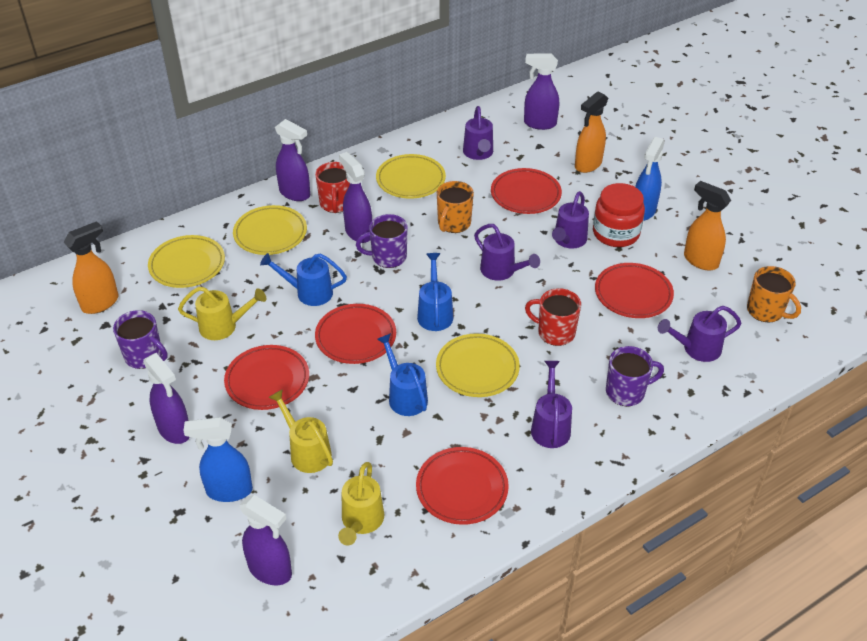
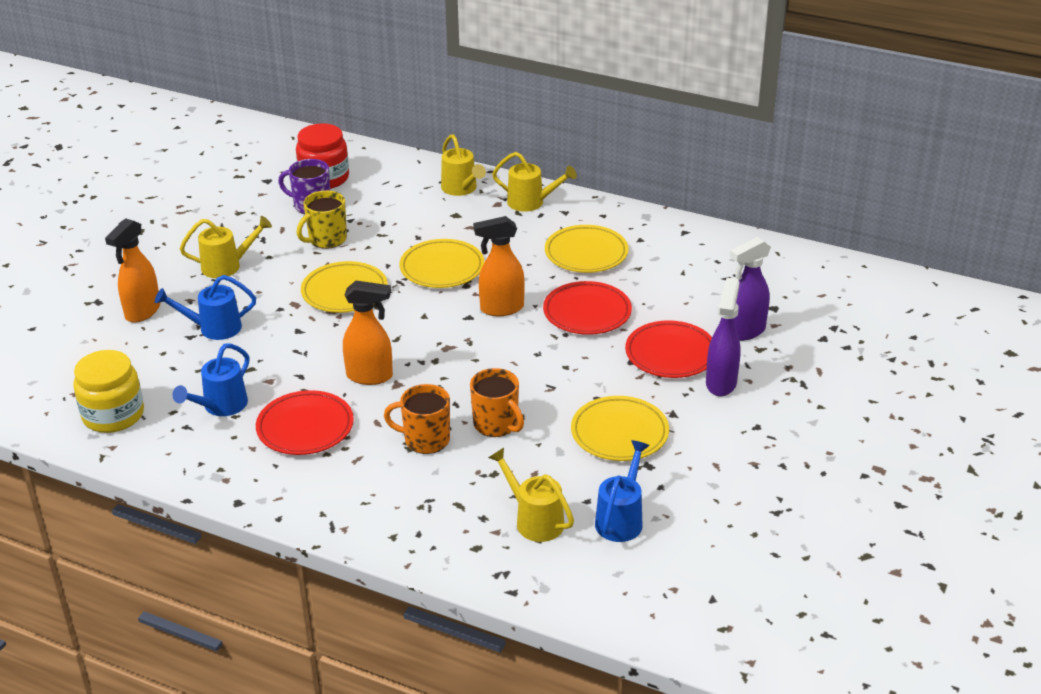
blue spray bottle: 2 -> 0
purple mug: 3 -> 1
purple spray bottle: 5 -> 2
purple watering can: 5 -> 0
red mug: 2 -> 0
red plate: 5 -> 3
yellow jar: 0 -> 1
yellow mug: 0 -> 1
yellow watering can: 3 -> 4

